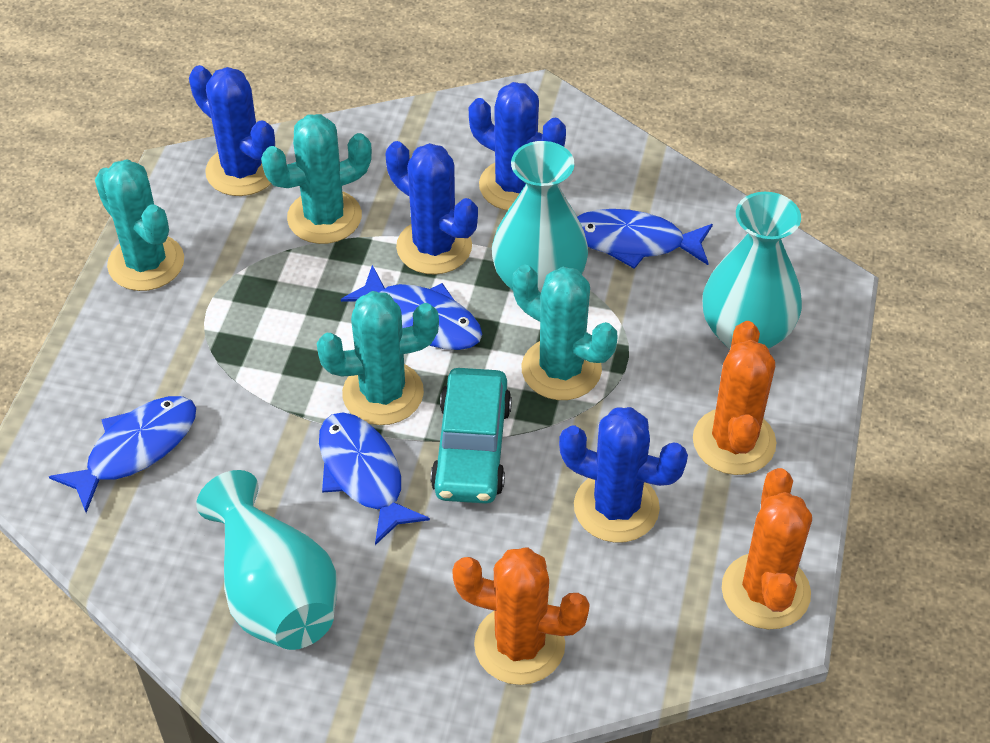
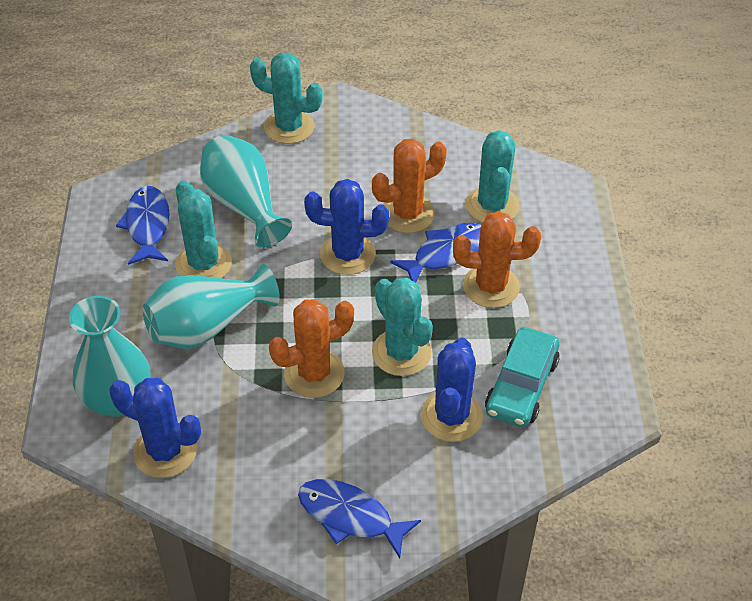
blue cactus: 4 -> 3
blue fish: 4 -> 3

